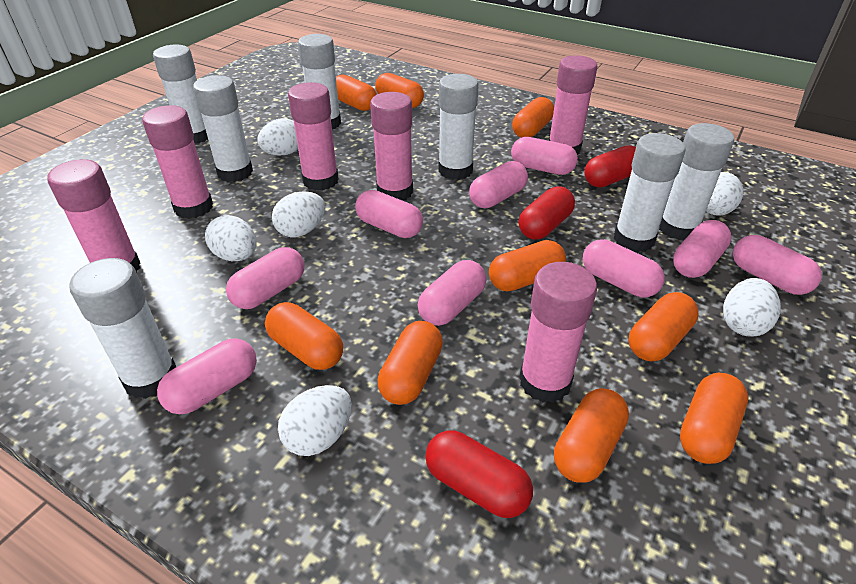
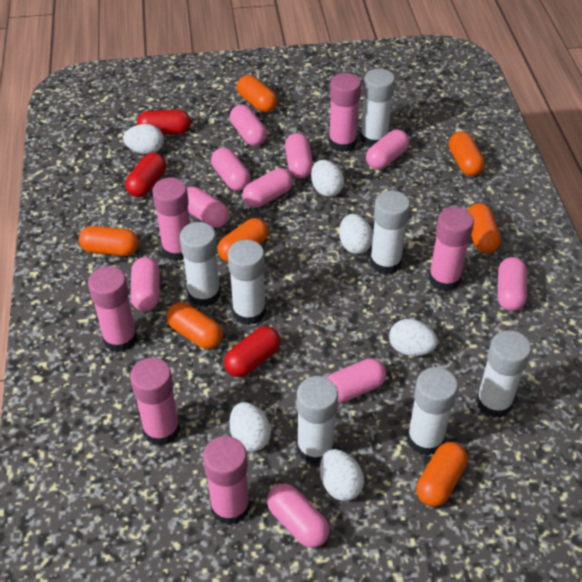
orange capsule: 9 -> 7
pink capsule: 9 -> 10

